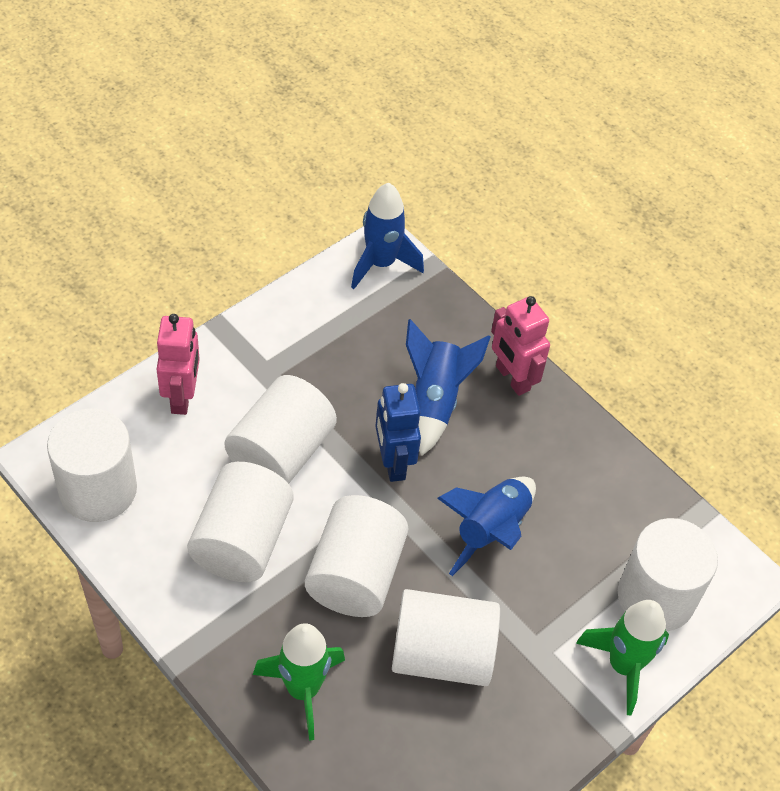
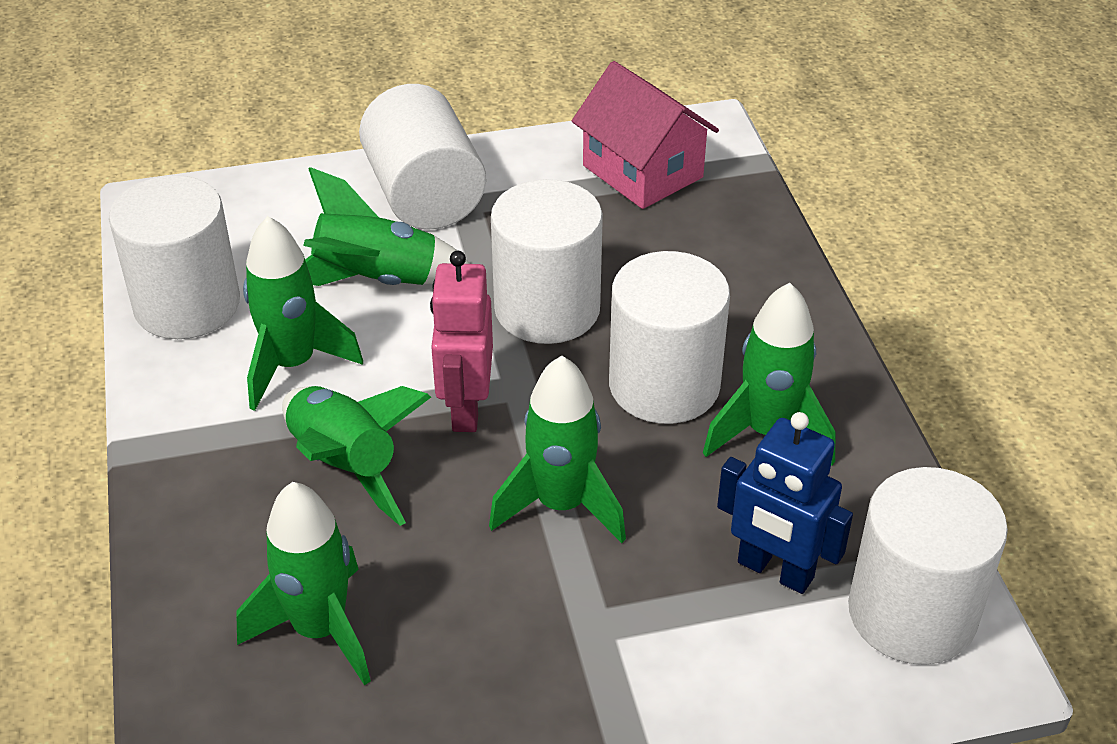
blue rocket: 3 -> 0
green rocket: 2 -> 6
pink house: 0 -> 1
pink robot: 2 -> 1
white cylinder: 6 -> 5

